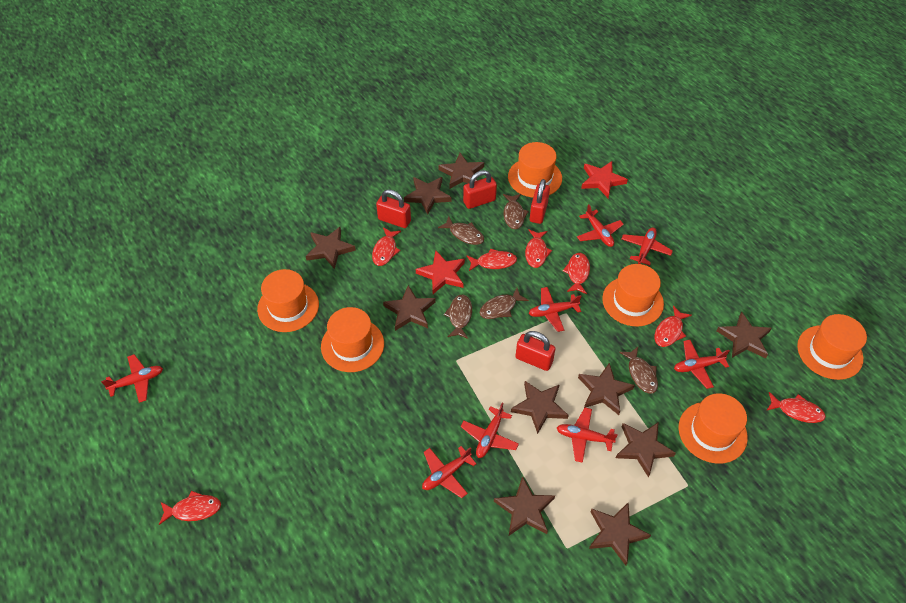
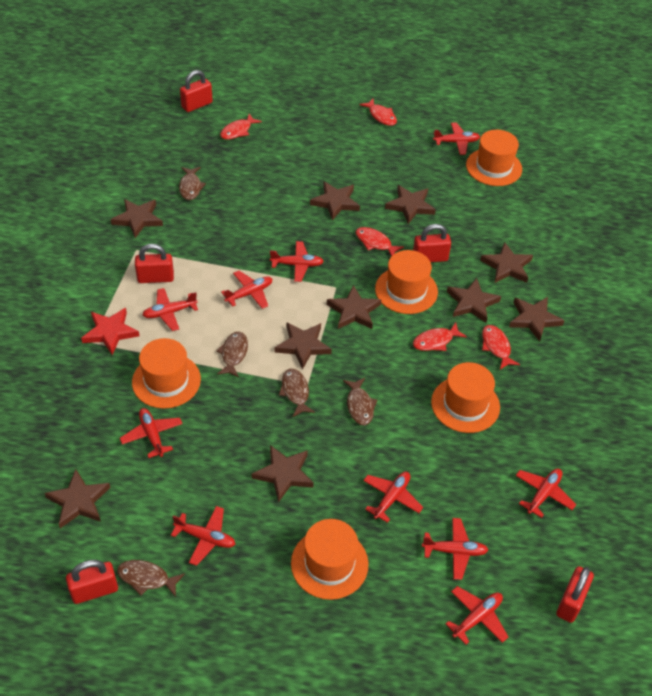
orange hat: 6 -> 5
red fish: 7 -> 5
red padlock: 4 -> 5
red plane: 8 -> 10
red star: 2 -> 1

